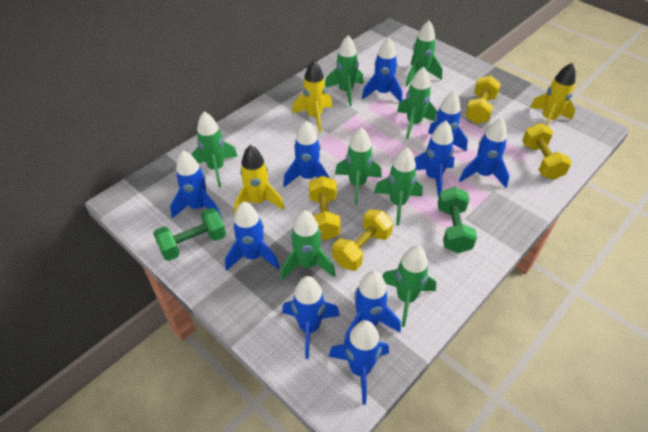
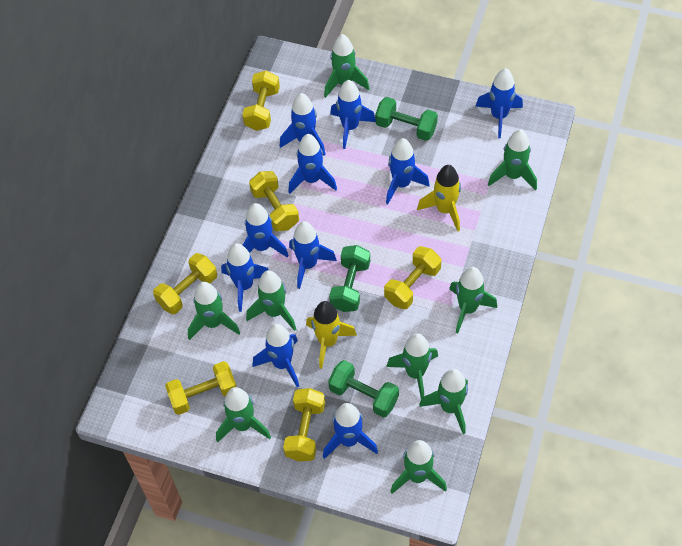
green dumbbell: 2 -> 3
green rocket: 8 -> 9
yellow dumbbell: 4 -> 6
yellow rocket: 3 -> 2

